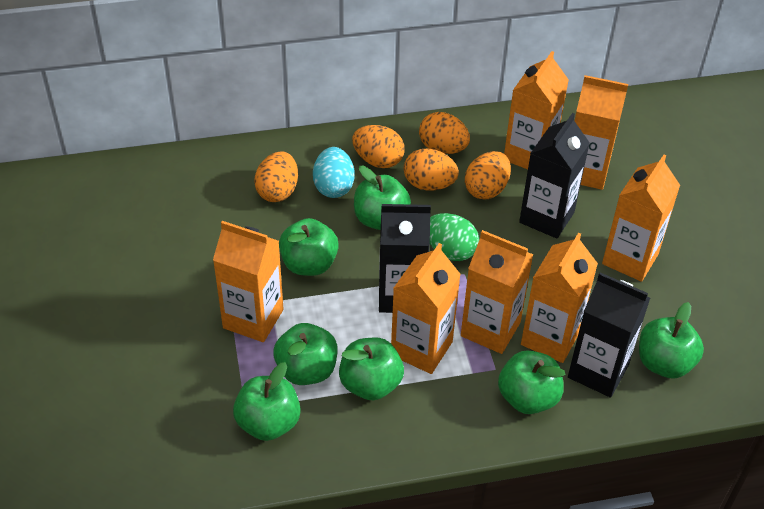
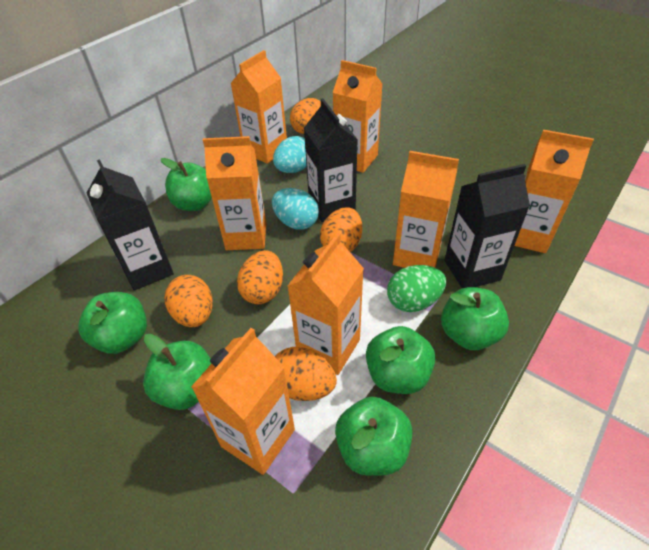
green apple: 7 -> 6
turquoise egg: 1 -> 2

